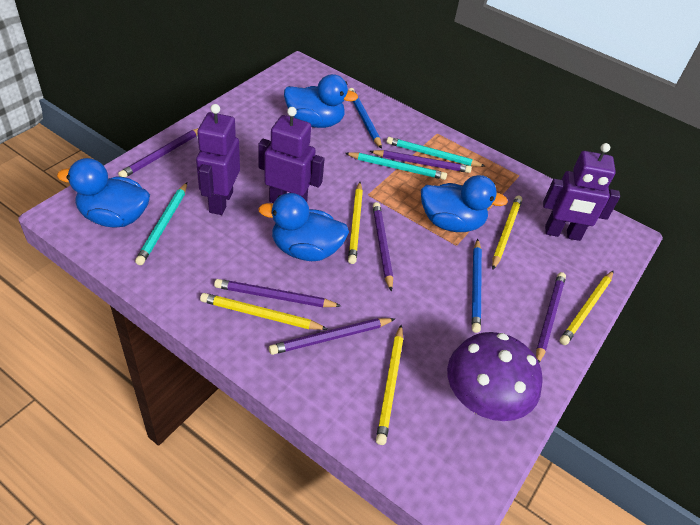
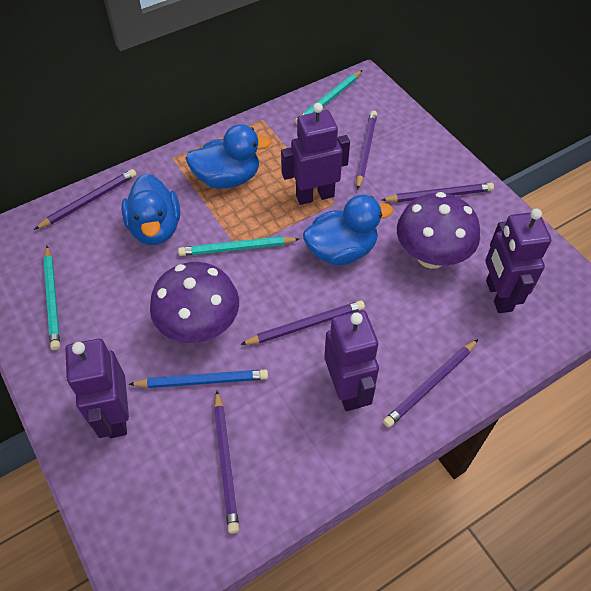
blue duck: 4 -> 3
blue pencil: 2 -> 1
purple mushroom: 1 -> 2
purple robot: 3 -> 4
yellow pencil: 5 -> 0

